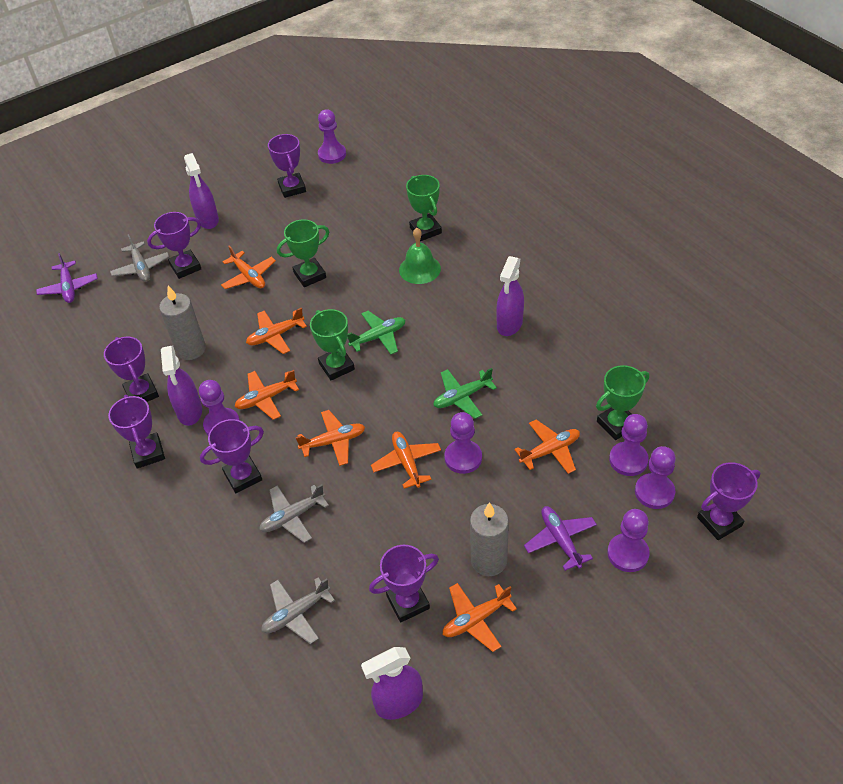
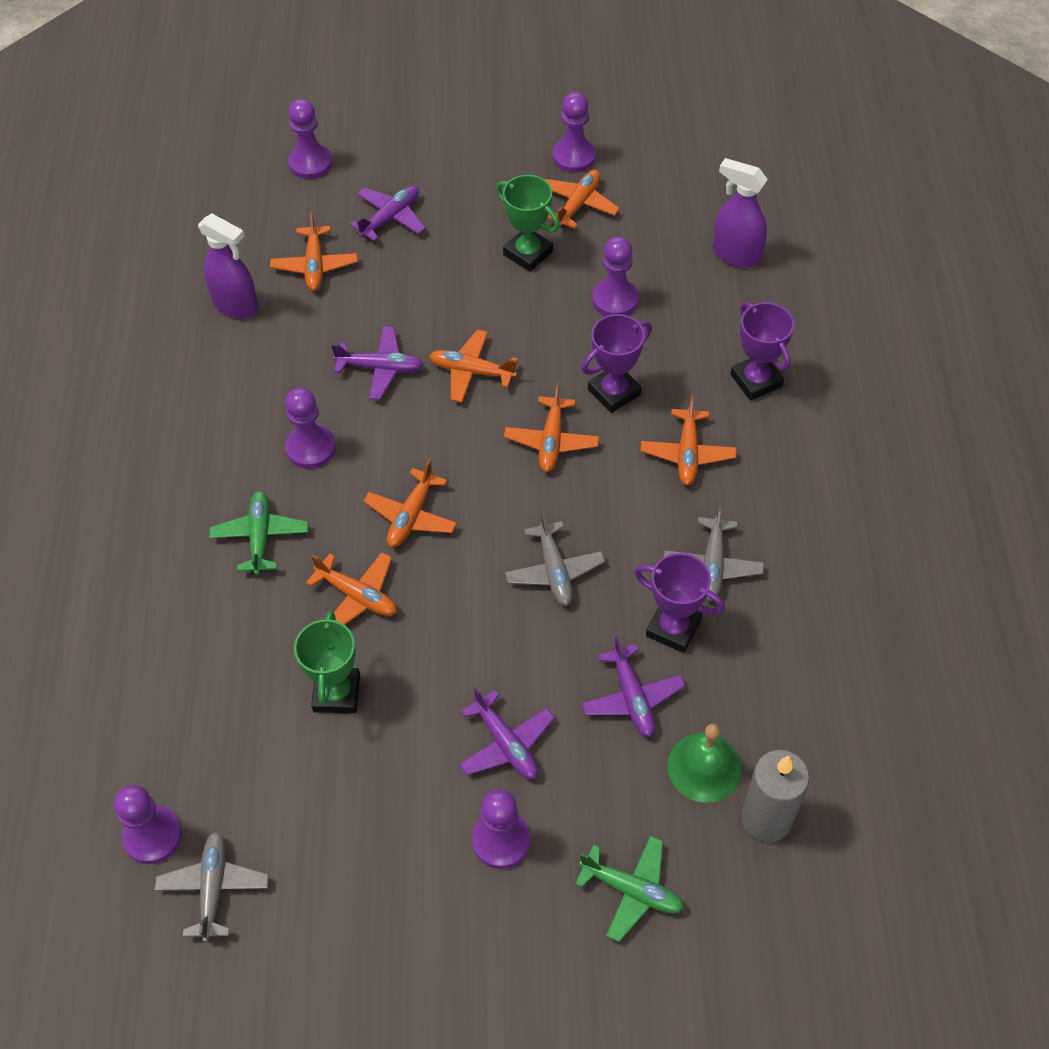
green trophy: 4 -> 2
grey candle: 2 -> 1
purple plane: 2 -> 4
purple spray bottle: 4 -> 2
purple trophy: 7 -> 3

